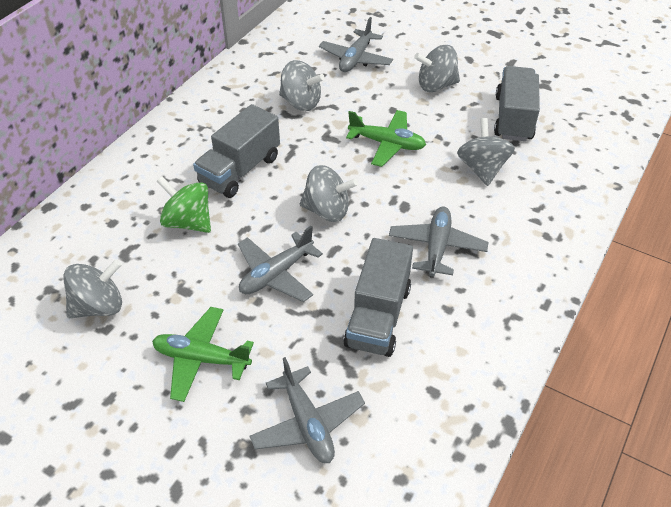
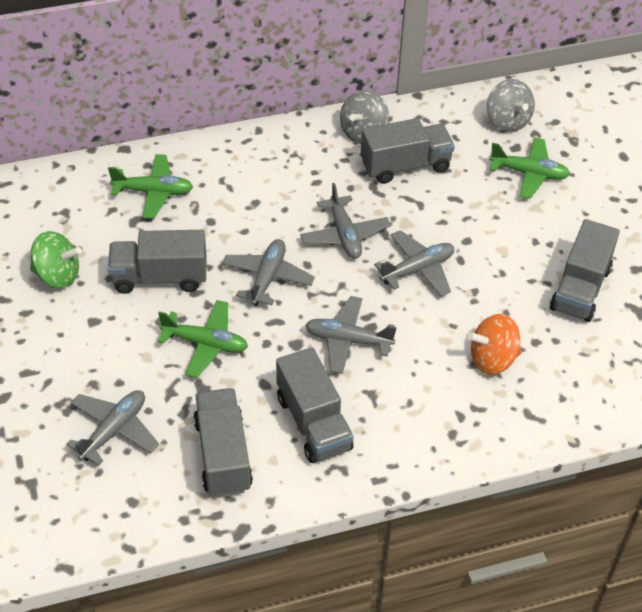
green plane: 2 -> 3
grey plane: 4 -> 5
grey spinning top: 5 -> 2
grey truck: 3 -> 5
orange spinning top: 0 -> 1

